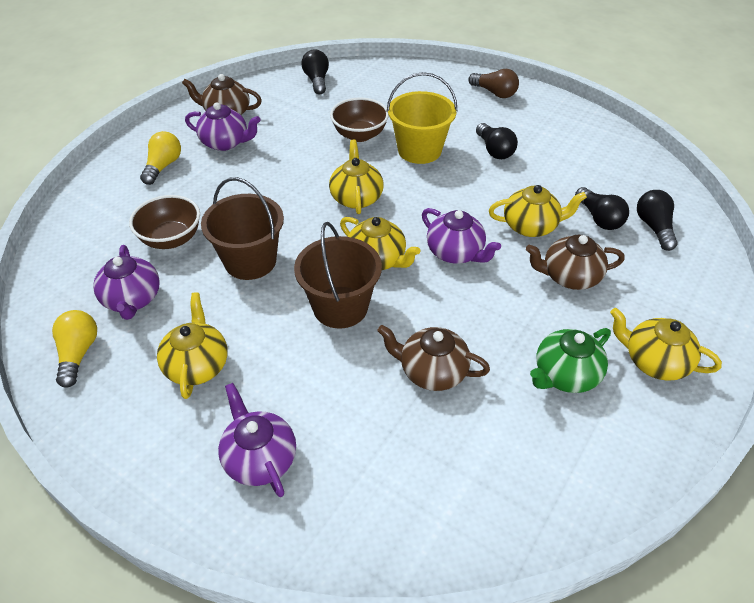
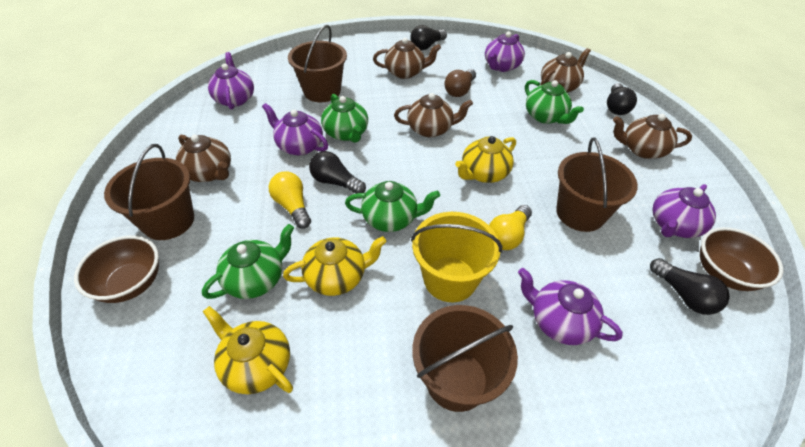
brown bucket: 2 -> 4
brown teapot: 3 -> 5
green teapot: 1 -> 4
purple teapot: 4 -> 5
yellow teapot: 5 -> 3

